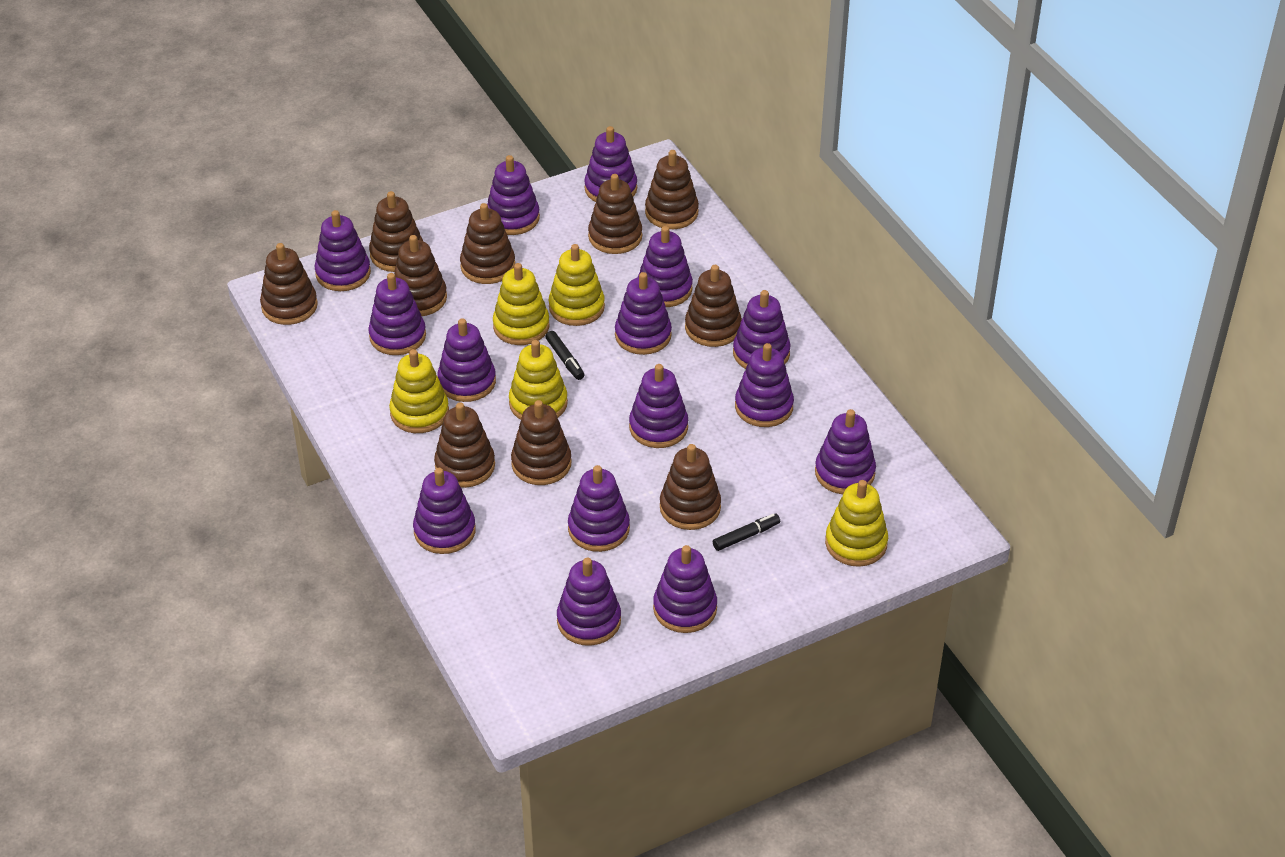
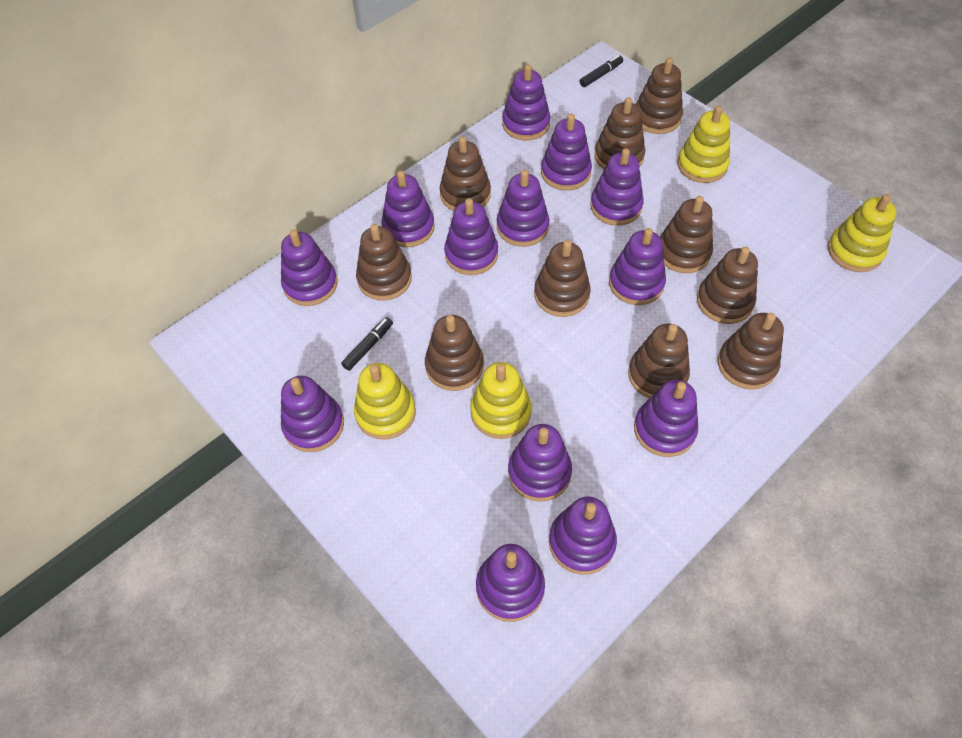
purple stacking toy: 15 -> 13
yellow stacking toy: 5 -> 4

